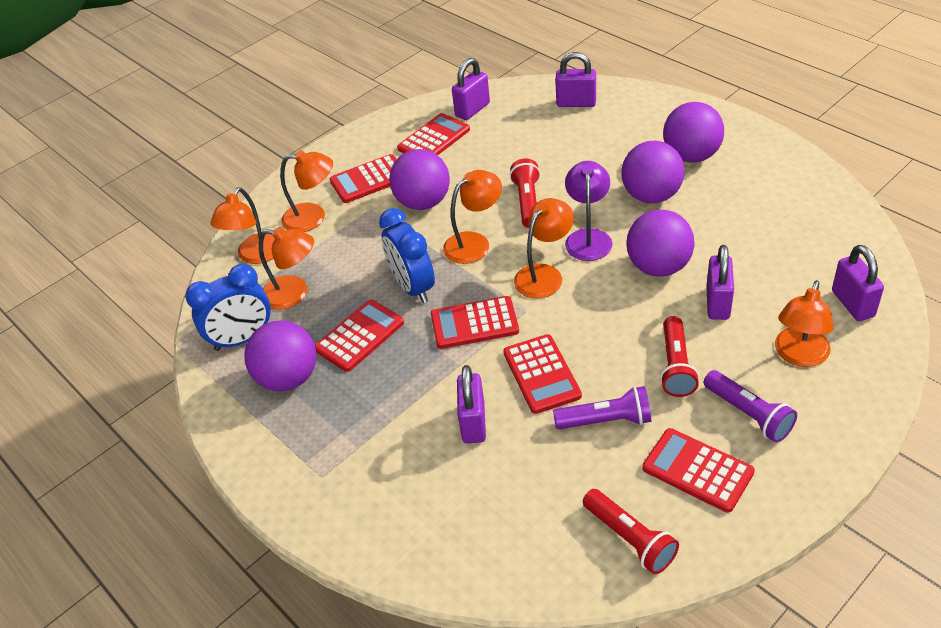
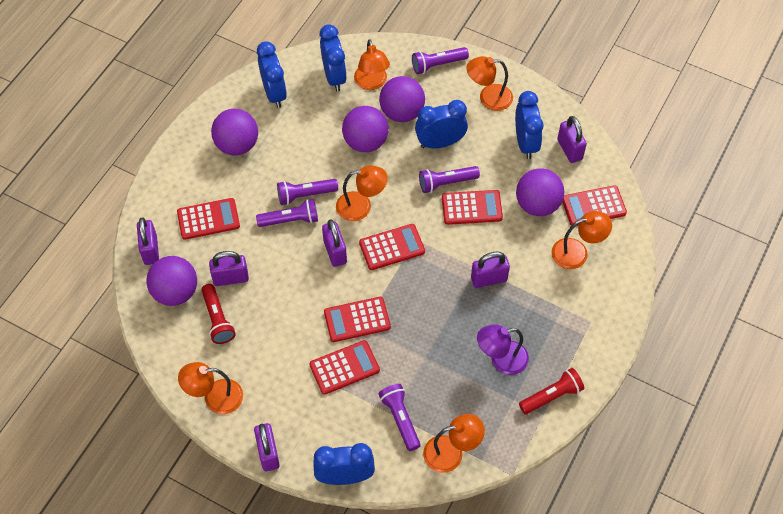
blue clock: 2 -> 5
purple flashlight: 2 -> 5
purple padlock: 5 -> 6
red flashlight: 3 -> 2

